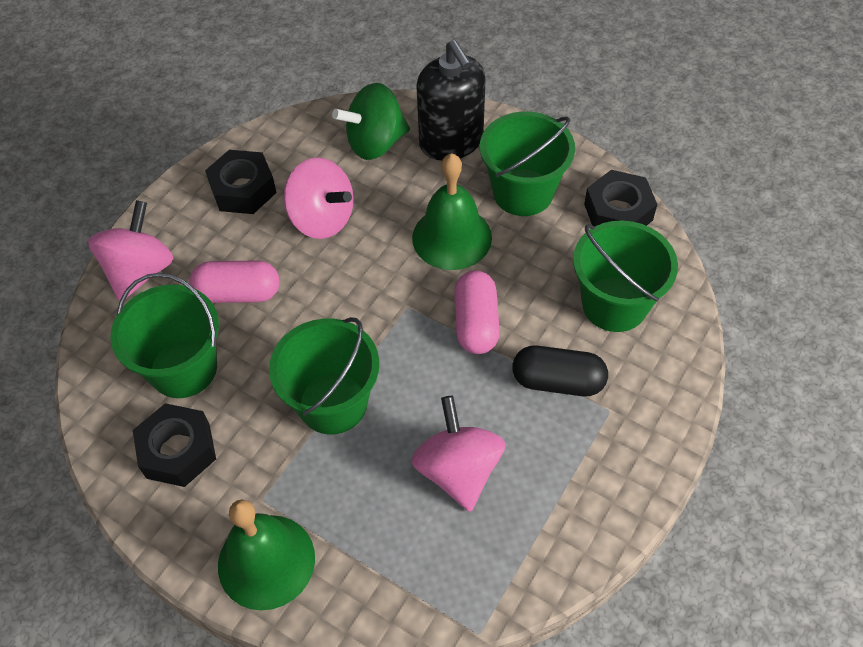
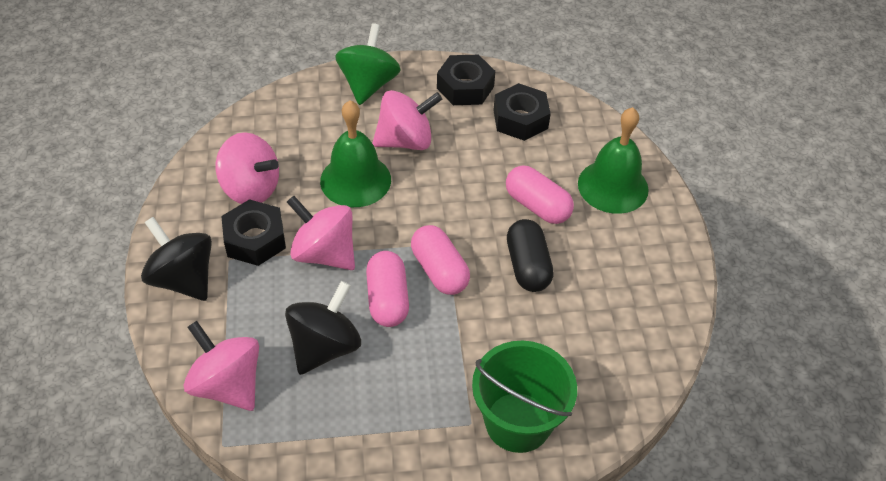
black soap dispenser: 1 -> 0
black spinning top: 0 -> 2
green bucket: 4 -> 1
pink capsule: 2 -> 3
pink spinning top: 3 -> 4

